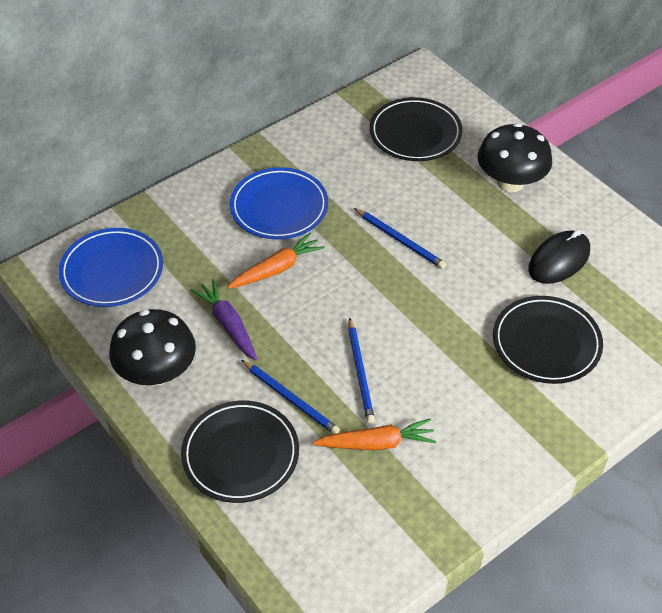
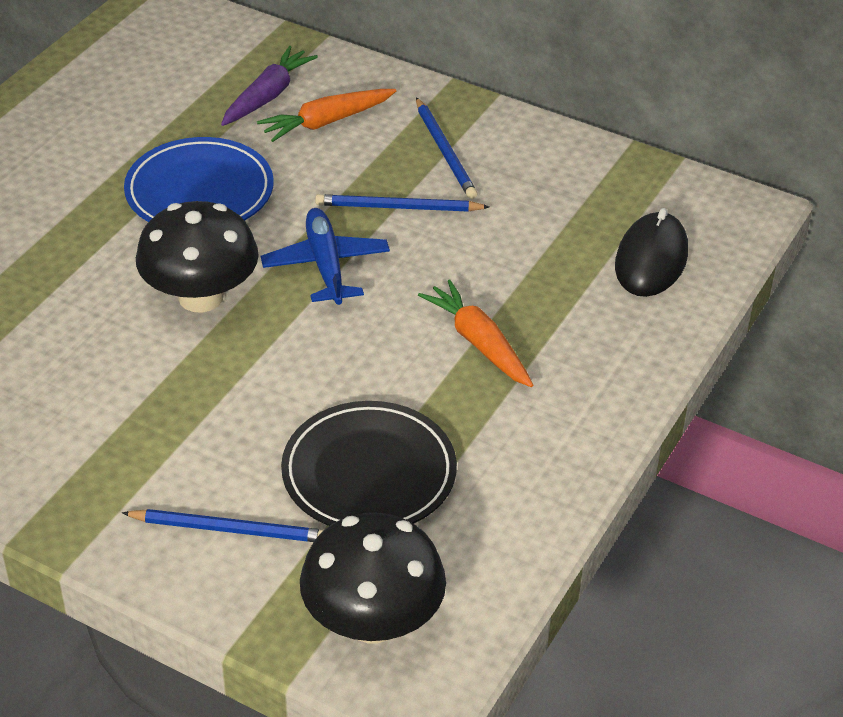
black plate: 3 -> 1
blue plane: 0 -> 1
blue plate: 2 -> 1

